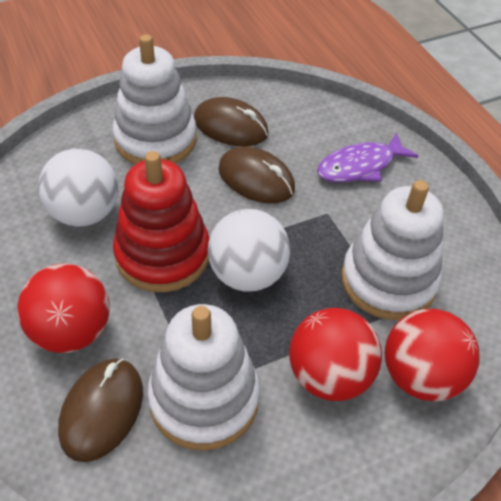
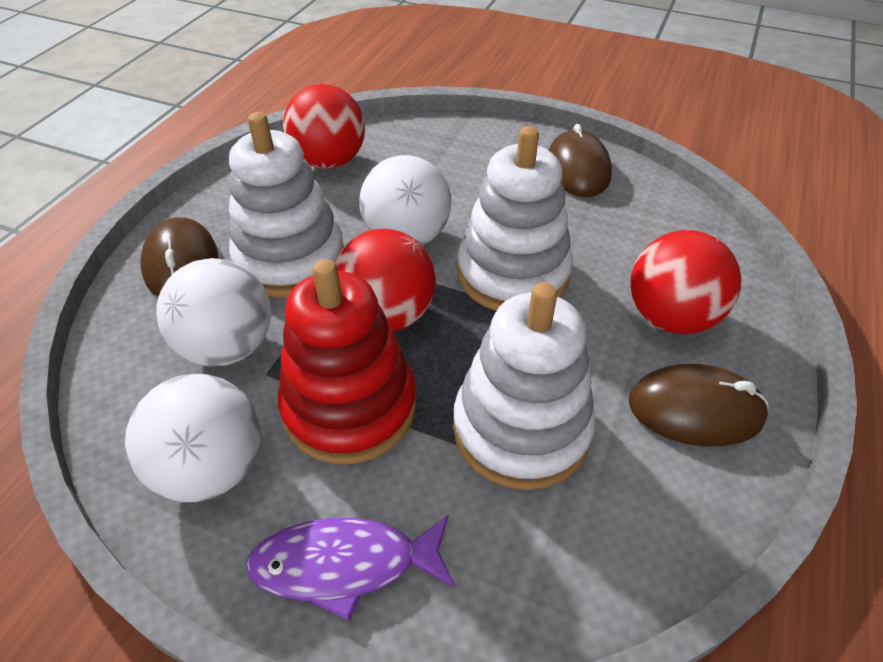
white ball: 2 -> 3

